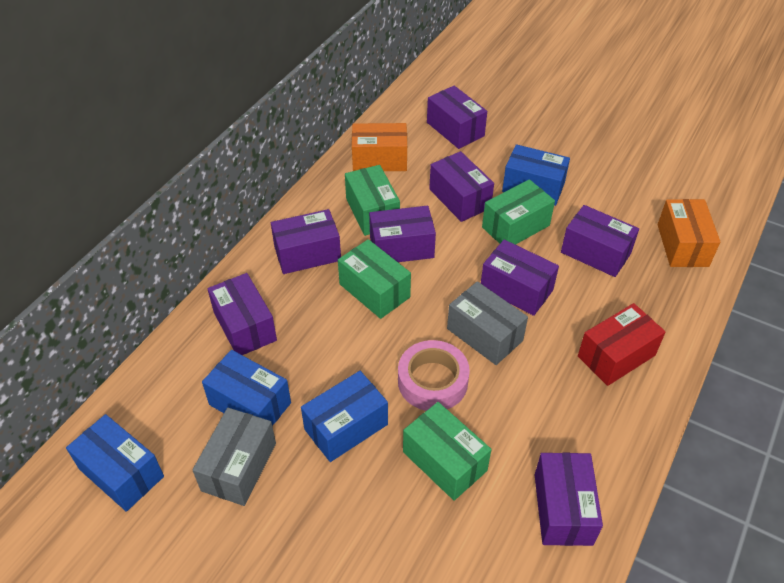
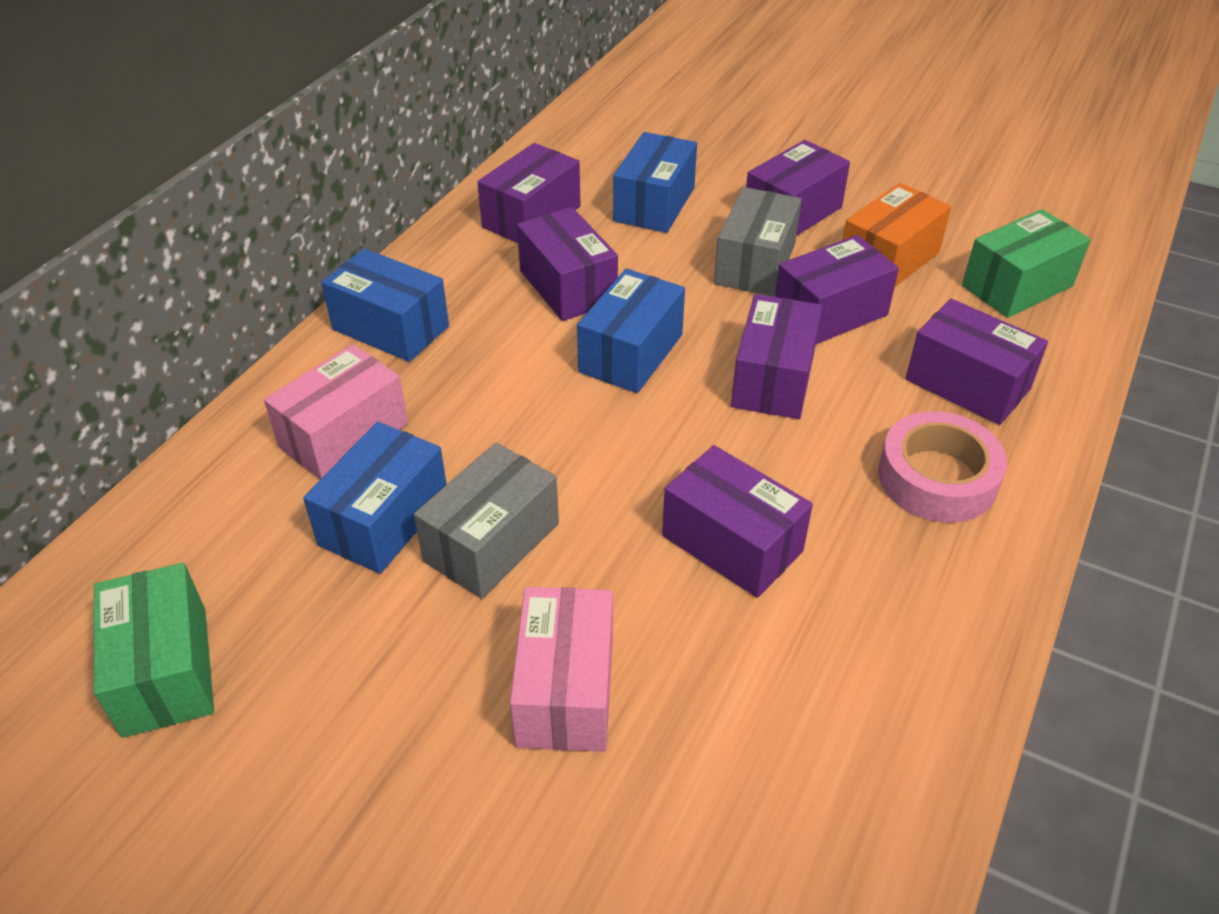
green box: 4 -> 2
orange box: 2 -> 1
pink box: 0 -> 2
purple box: 8 -> 7
red box: 1 -> 0

